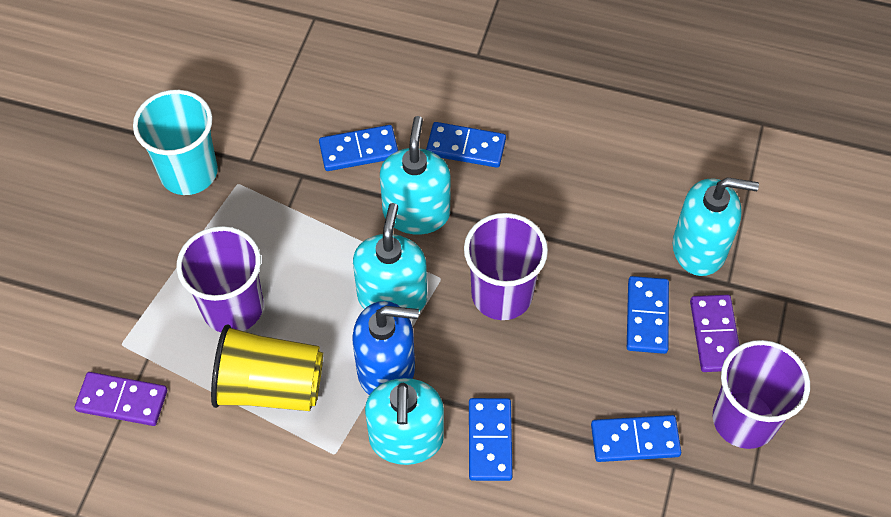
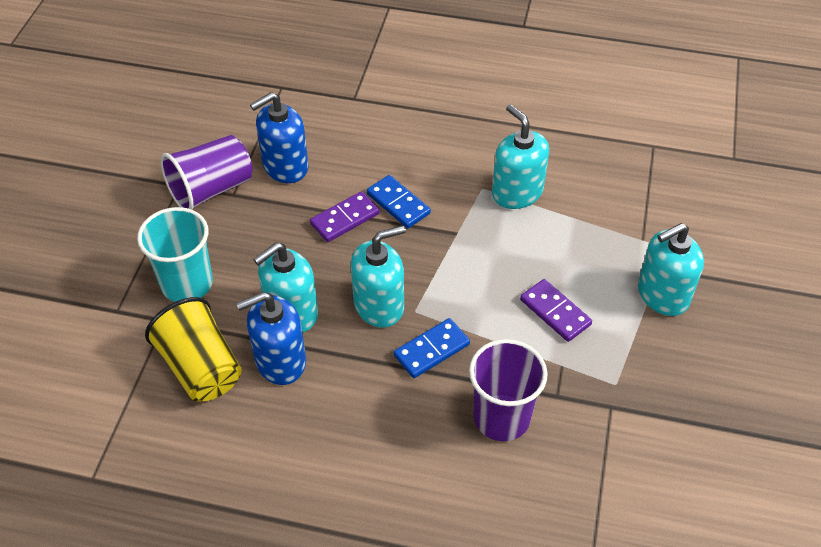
blue domino: 5 -> 2
blue soap dispenser: 1 -> 2
purple cup: 3 -> 2

